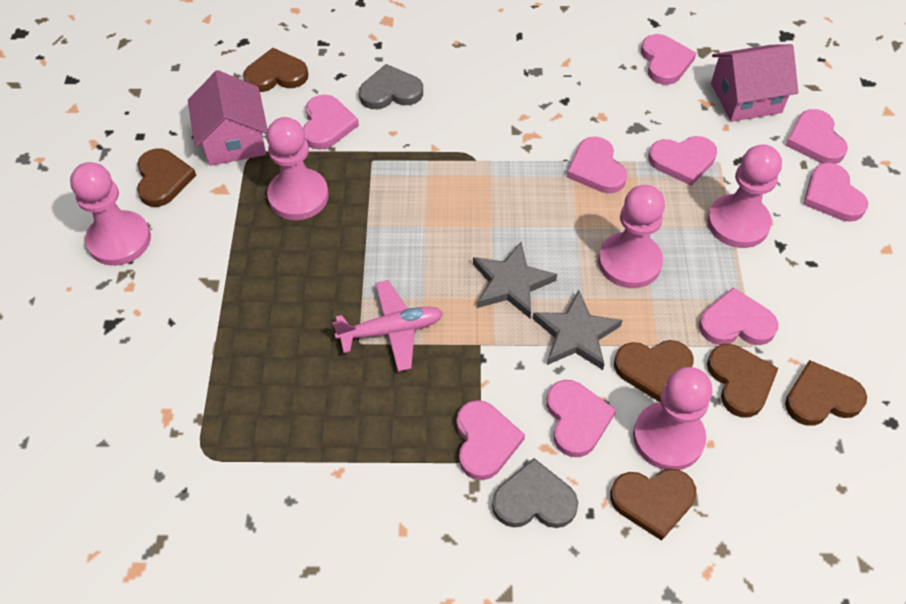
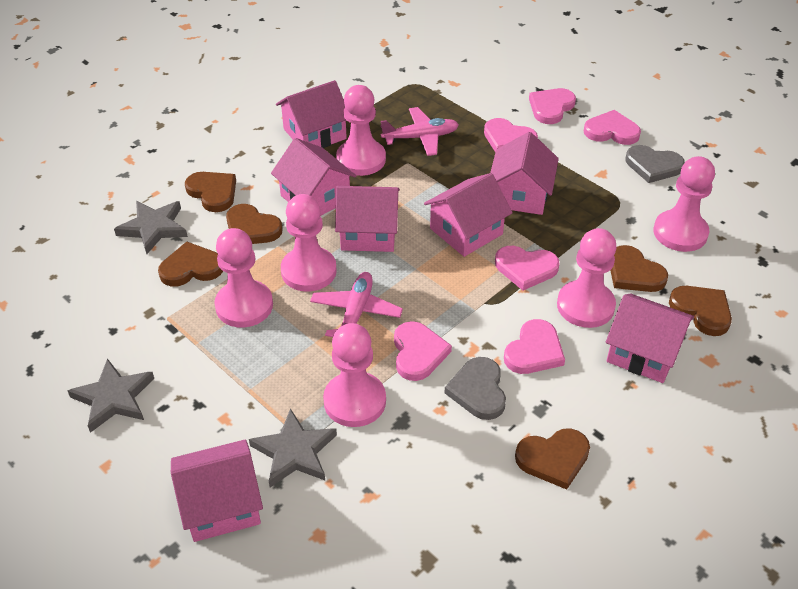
grey star: 2 -> 3
pink heart: 9 -> 6
pink house: 2 -> 7
pink pawn: 5 -> 6
pink plane: 1 -> 2

